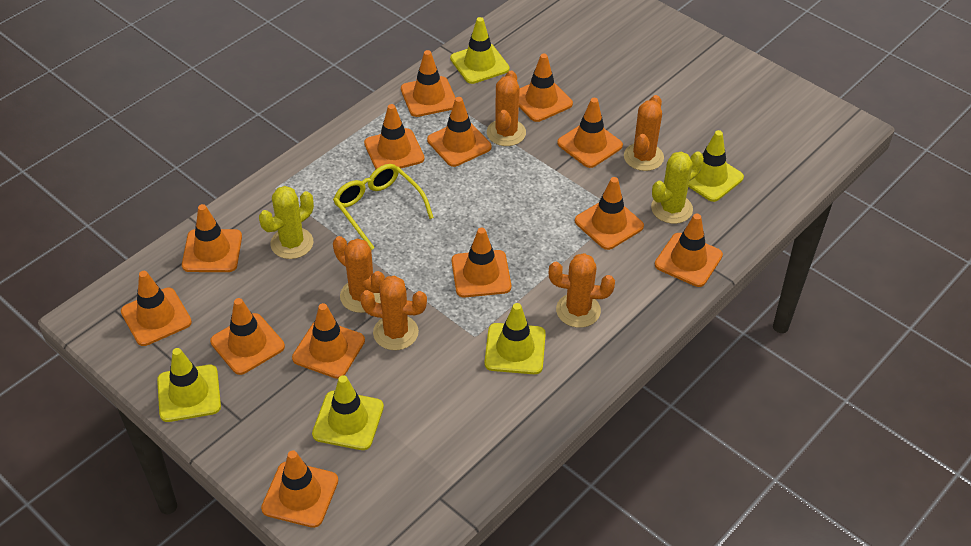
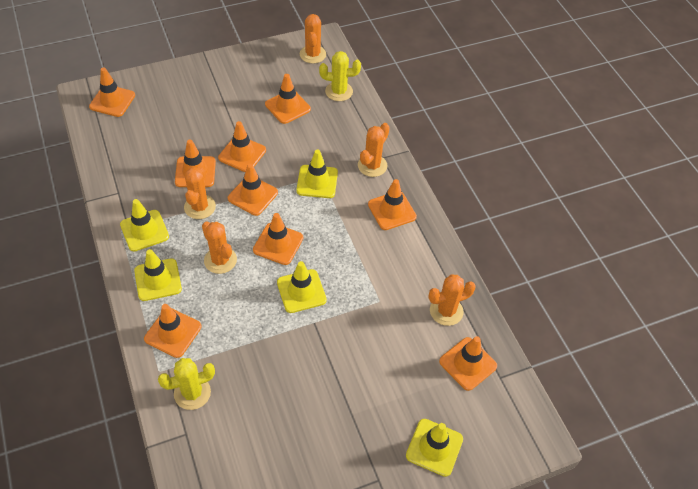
orange traffic cone: 13 -> 9
yellow glasses: 1 -> 0

